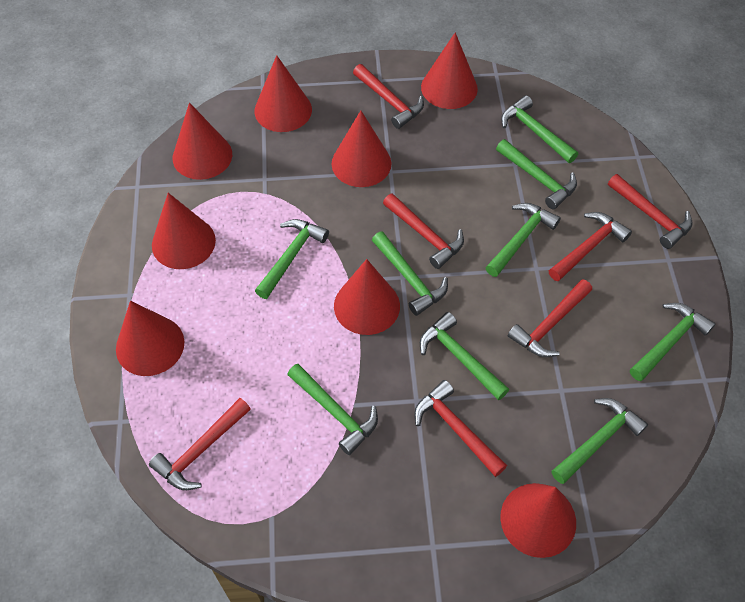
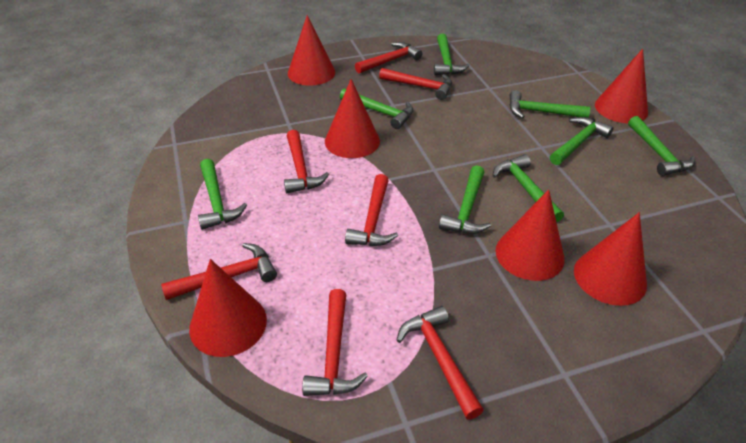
green hammer: 9 -> 8
red cone: 8 -> 6

